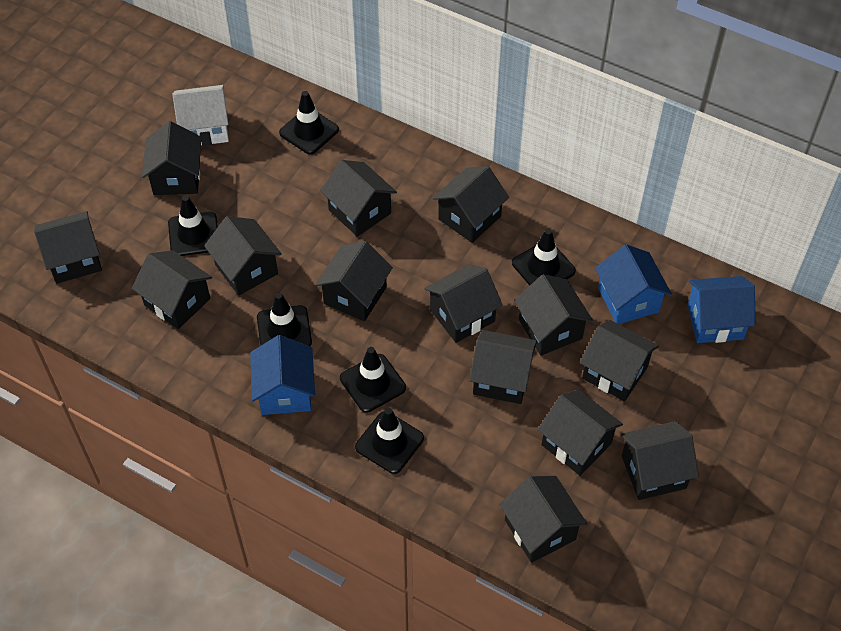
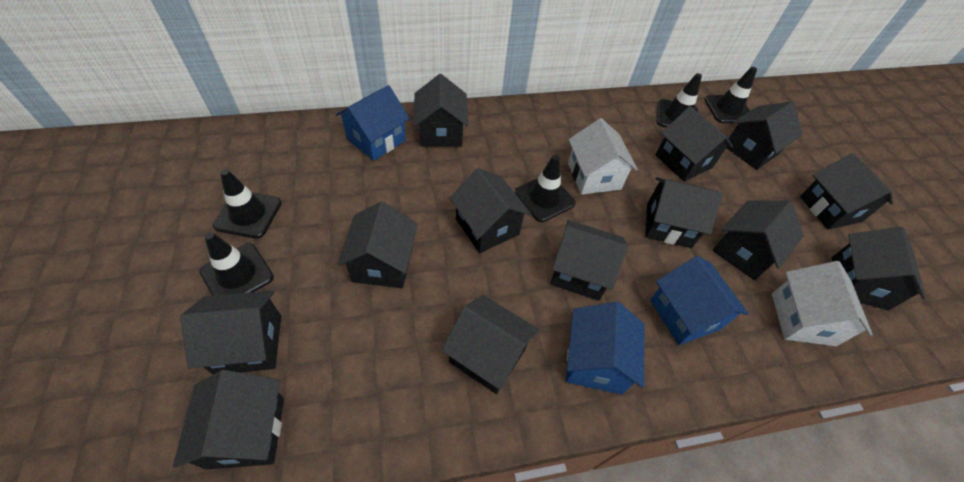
black house: 14 -> 13
black traffic cone: 6 -> 5
white house: 1 -> 2

